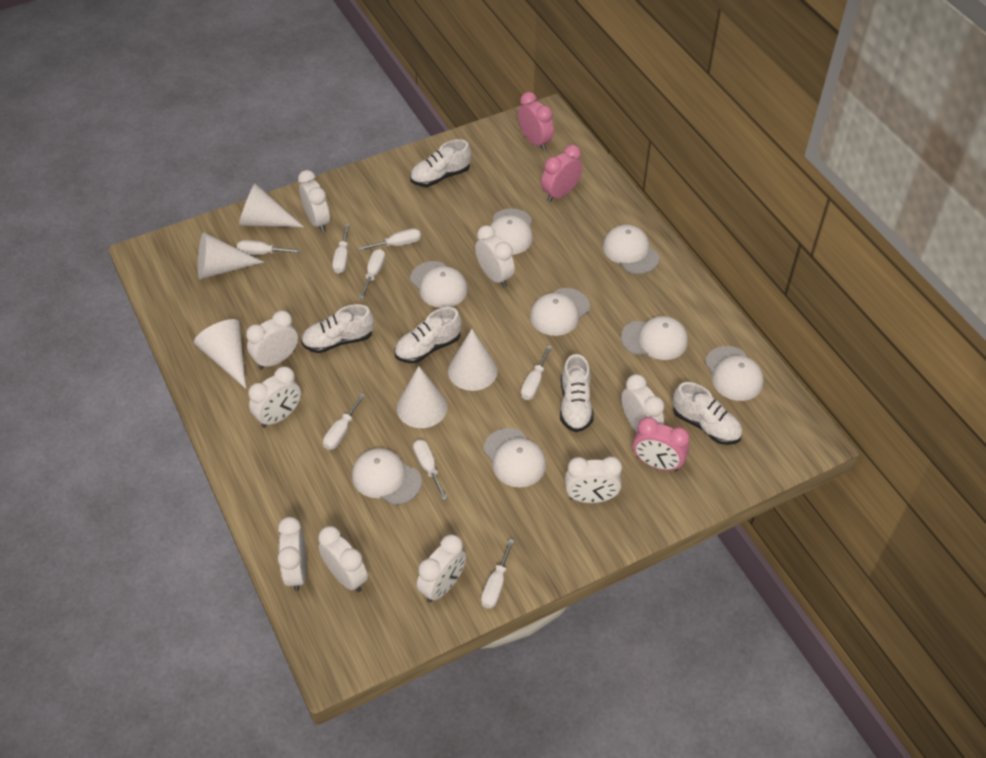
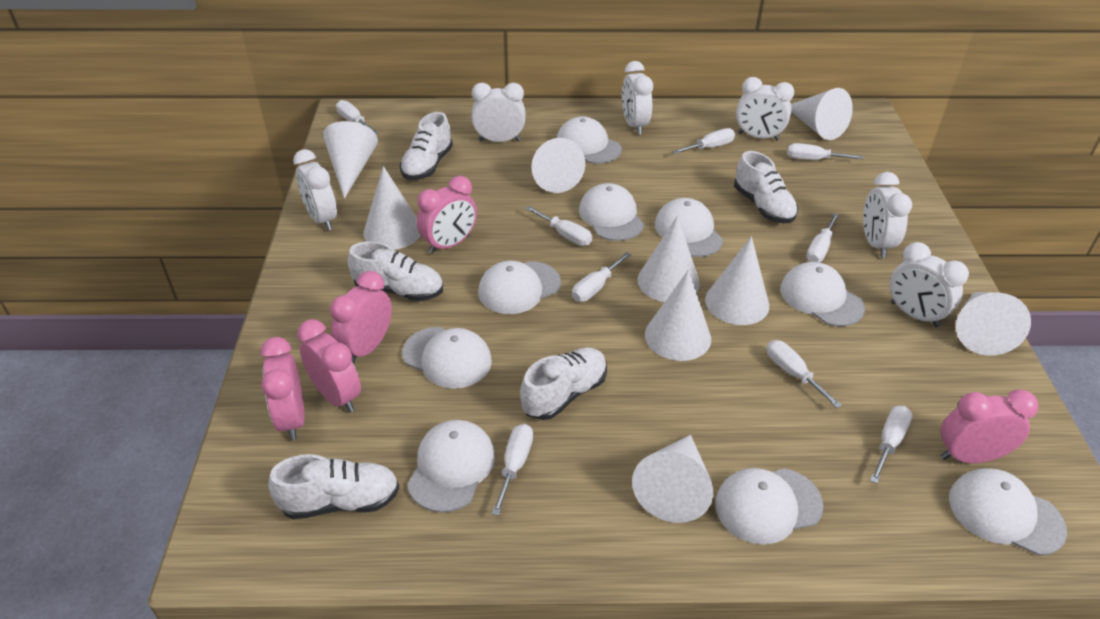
pink clock: 3 -> 5
white cap: 8 -> 9
white clock: 9 -> 6
white cone: 5 -> 9
white screwdriver: 8 -> 9

